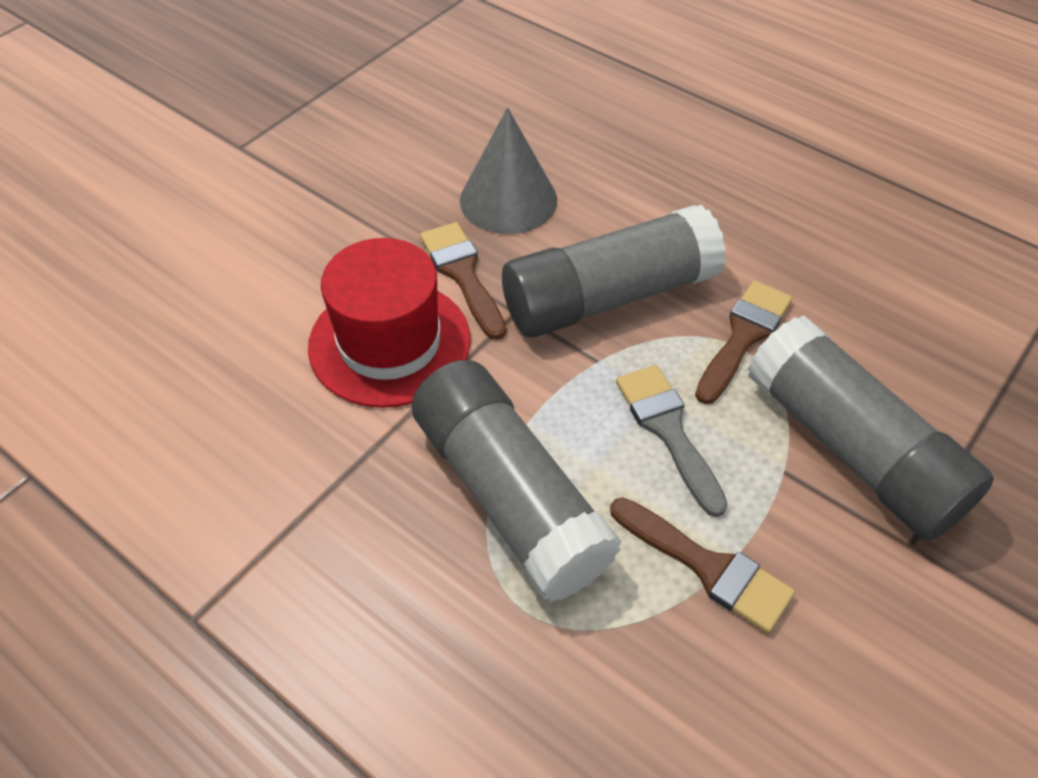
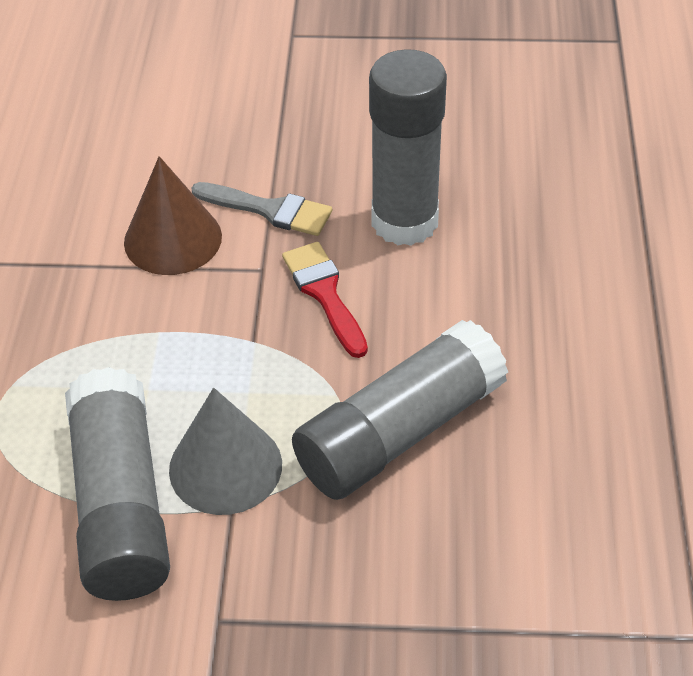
brown brush: 3 -> 0
brown cone: 0 -> 1
red brush: 0 -> 1
red hat: 1 -> 0

